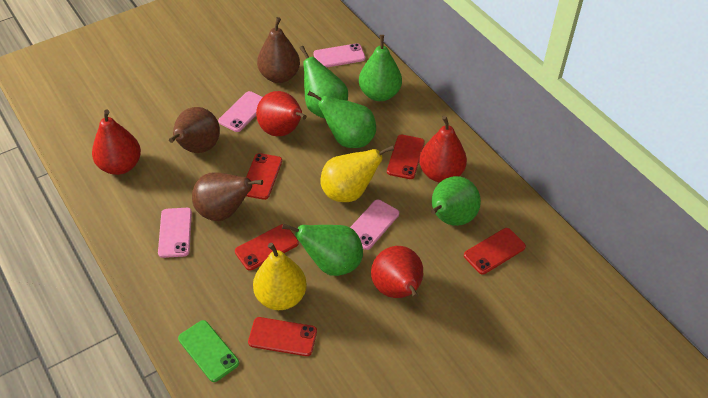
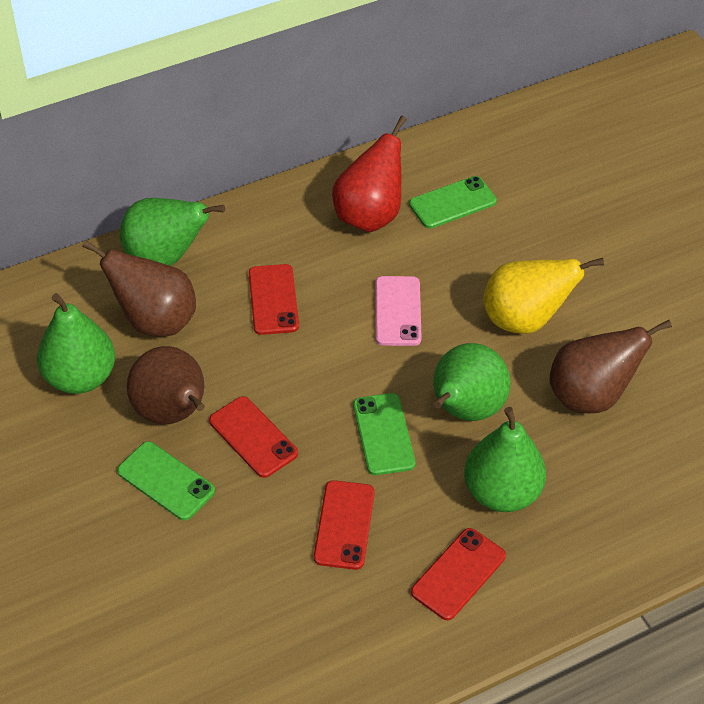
green pear: 5 -> 4
green phone: 1 -> 3
pink phone: 4 -> 1
red pear: 4 -> 1
red phone: 5 -> 4
yellow pear: 2 -> 1

